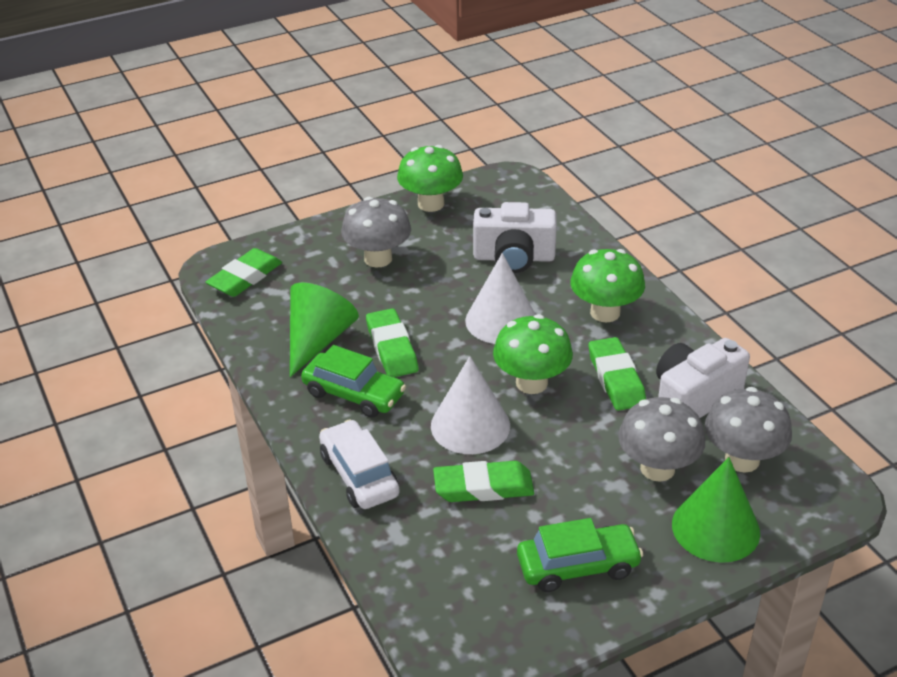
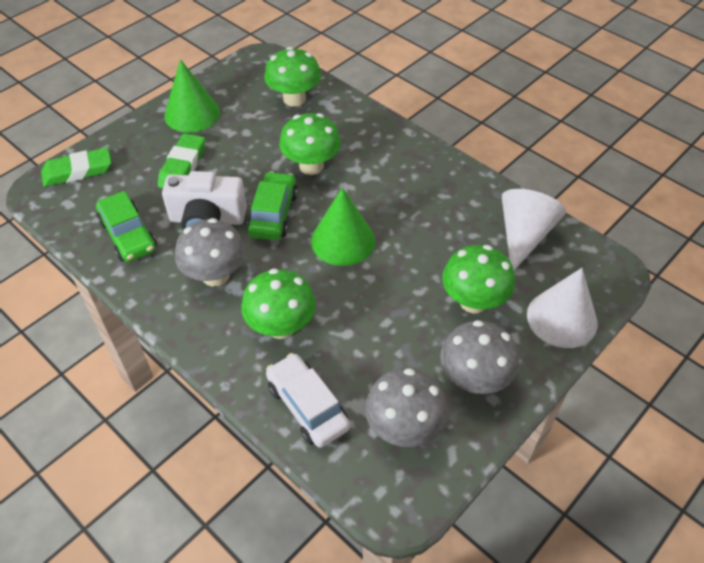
green eraser: 4 -> 2
green mushroom: 3 -> 4
white camera: 2 -> 1

